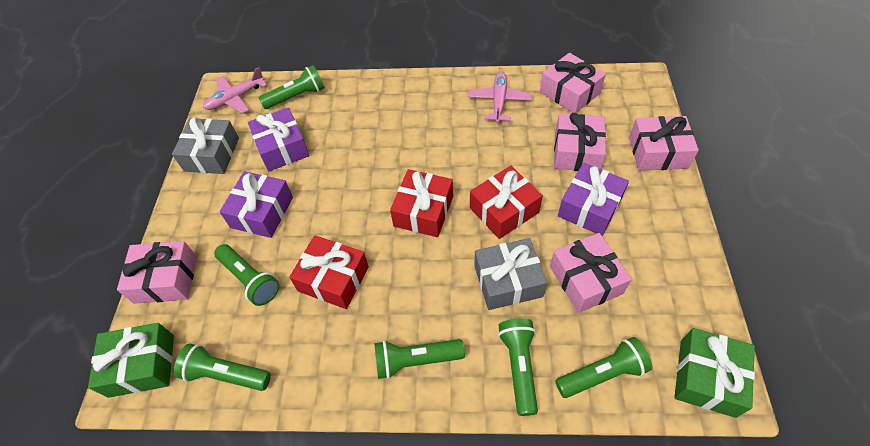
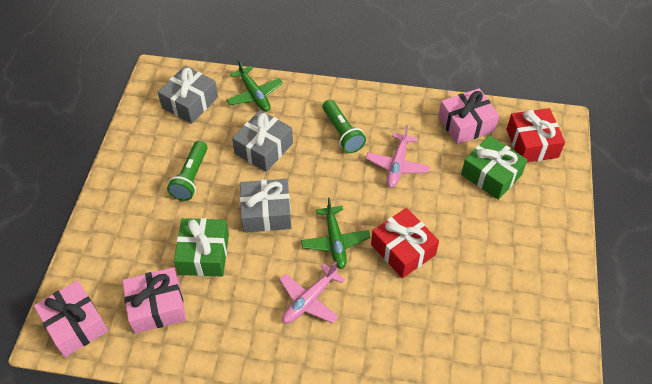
green flashlight: 6 -> 2
green plane: 0 -> 2
grey gift: 2 -> 3
pink gift: 5 -> 3
purple gift: 3 -> 0
red gift: 3 -> 2

